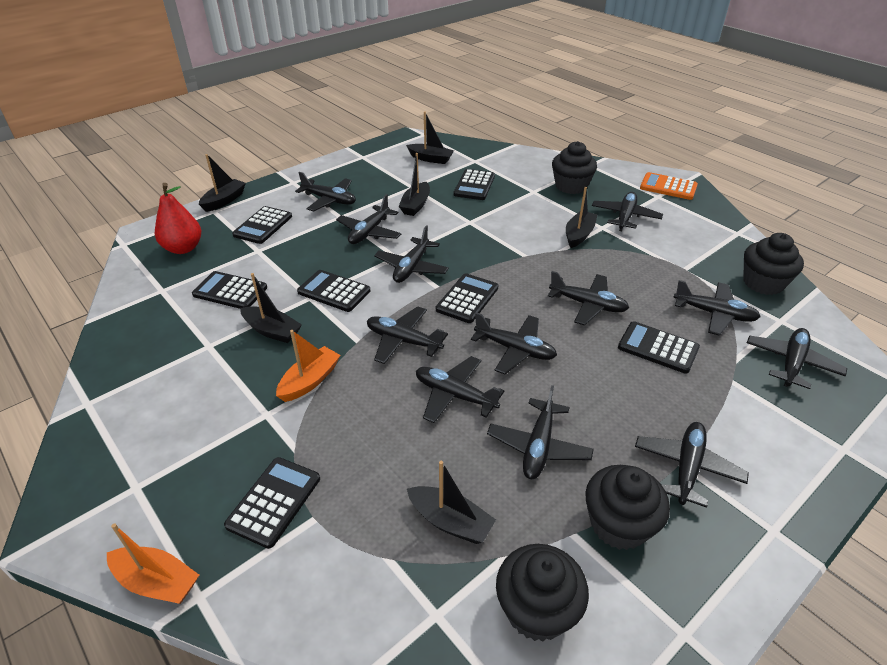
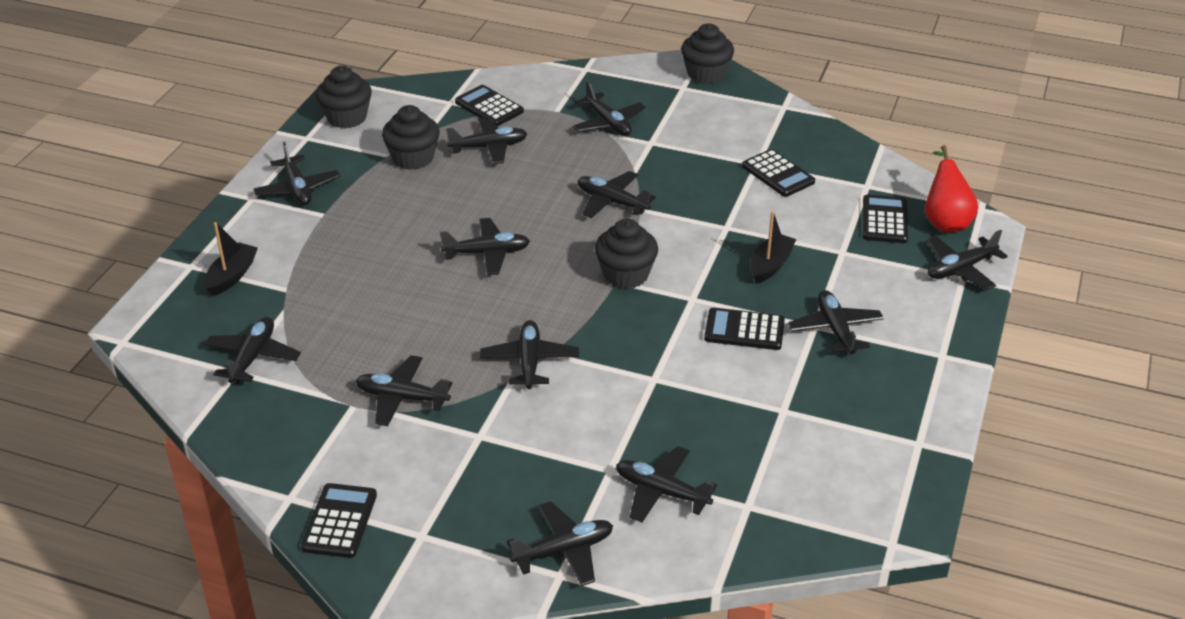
black boat: 6 -> 2
black calculator: 7 -> 5
orange boat: 2 -> 0
orange calculator: 1 -> 0

